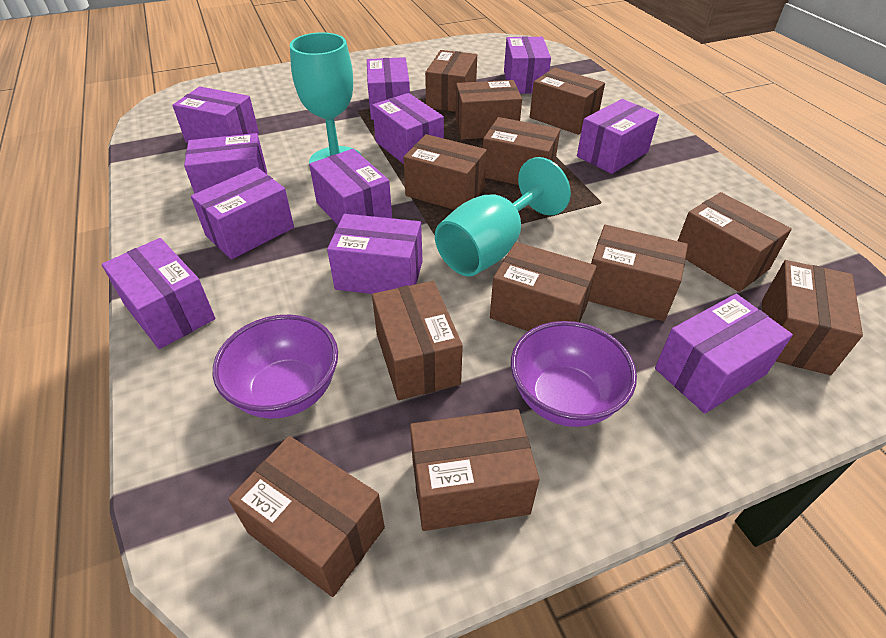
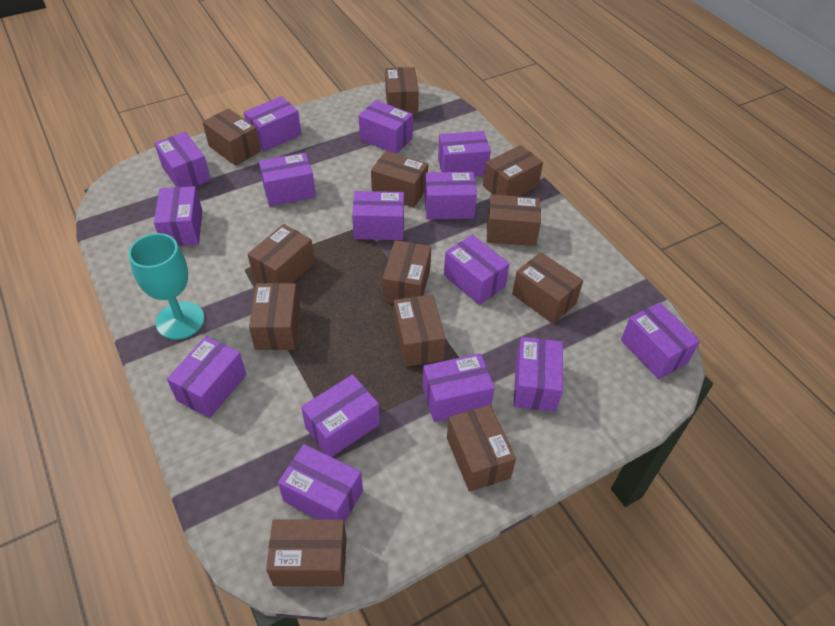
purple bowl: 2 -> 0
purple box: 11 -> 15
turquoise goblet: 2 -> 1

